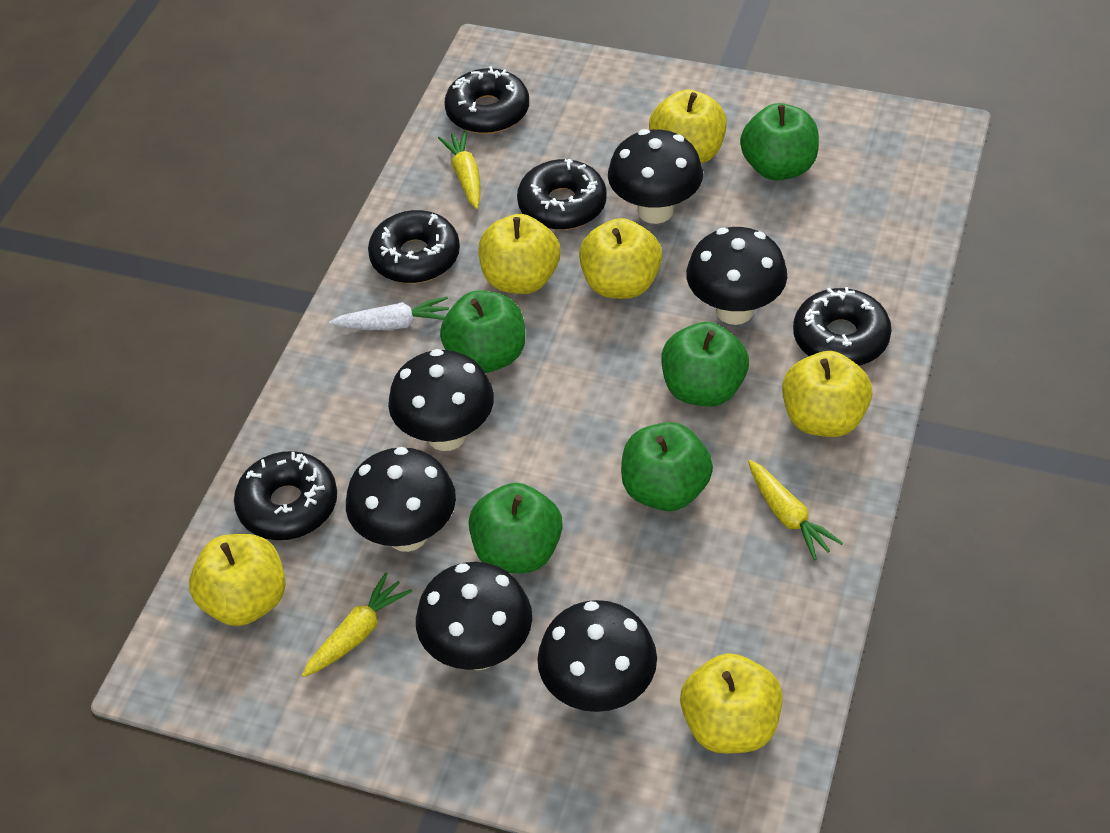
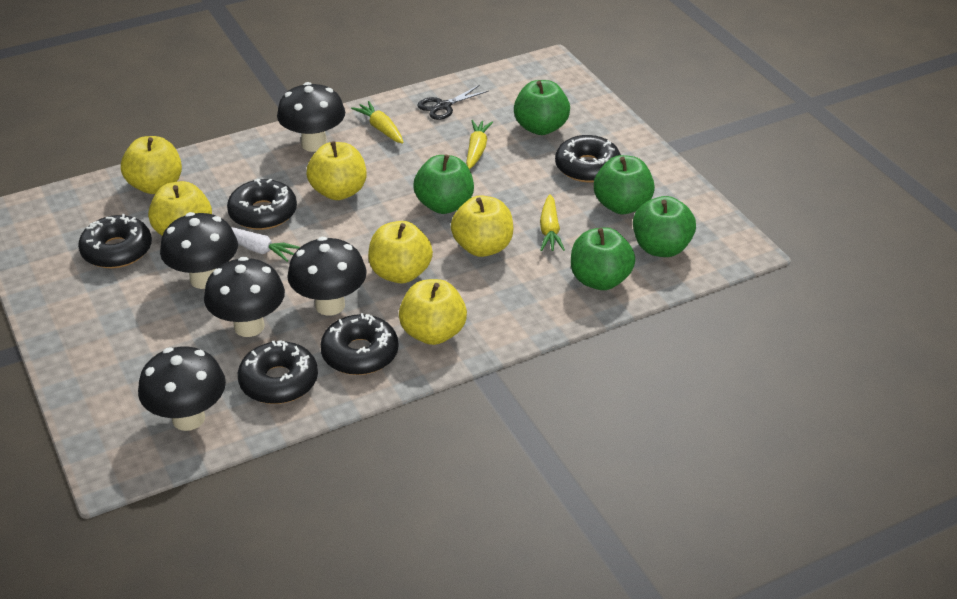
black mushroom: 6 -> 5
black scissors: 0 -> 1

